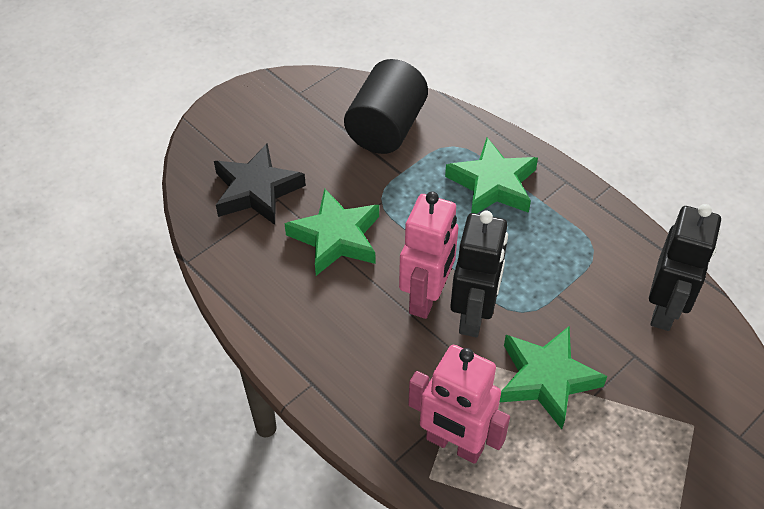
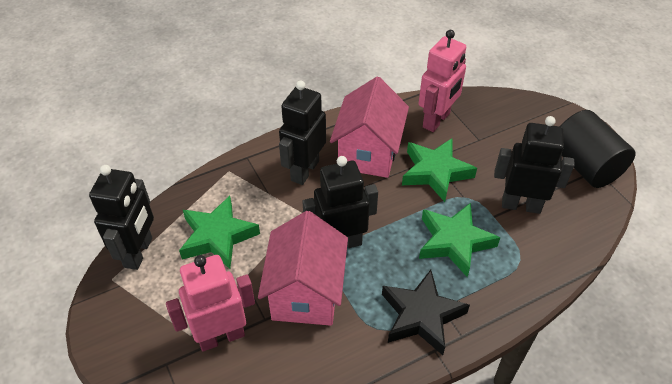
black robot: 2 -> 4
pink house: 0 -> 2

